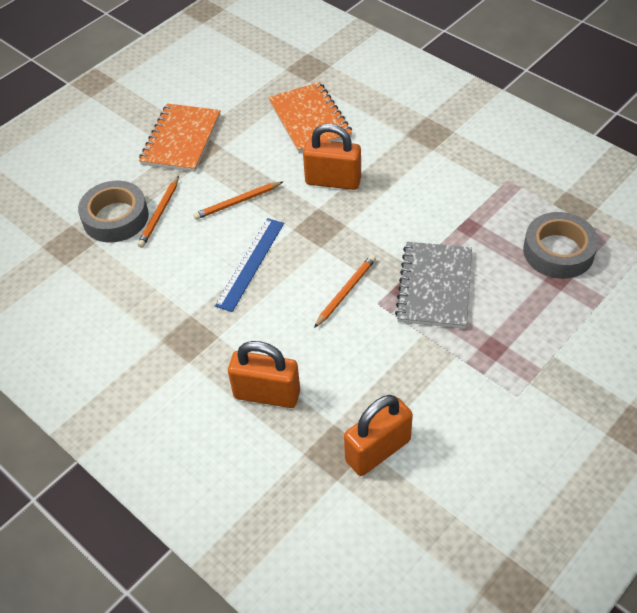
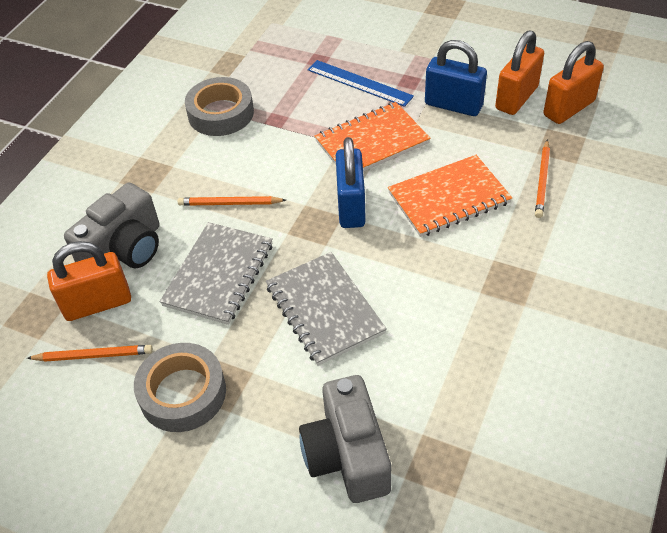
blue padlock: 0 -> 2
grey camera: 0 -> 2
grey notebook: 1 -> 2

